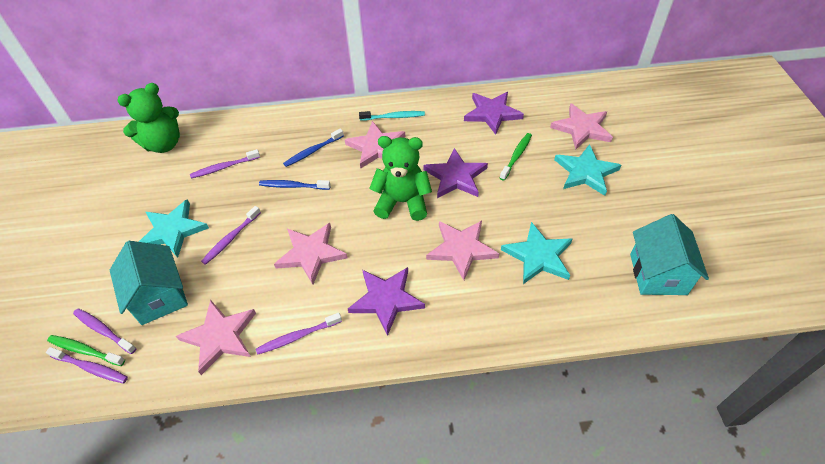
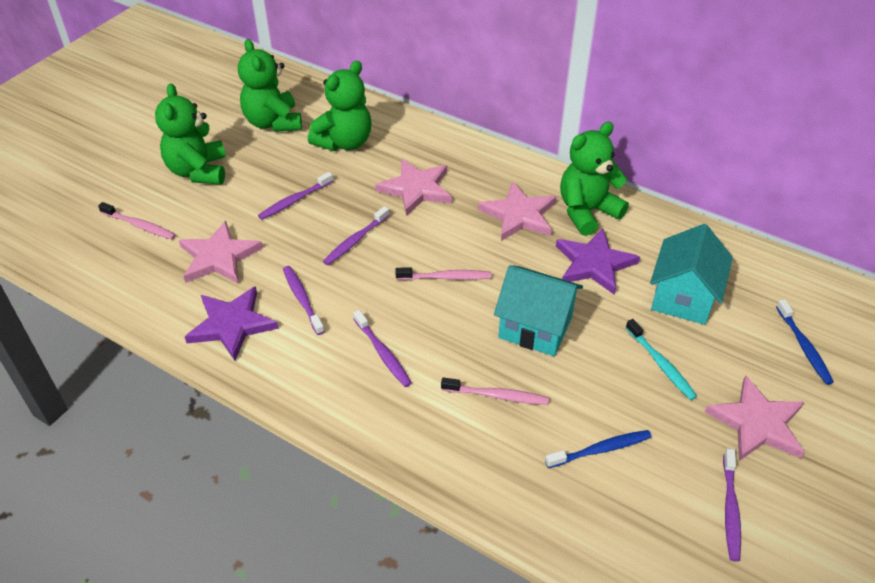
green teddy bear: 2 -> 4
green toothbrush: 2 -> 0
pink star: 5 -> 4
pink toothbrush: 0 -> 3
purple star: 3 -> 2
turquoise star: 3 -> 0

